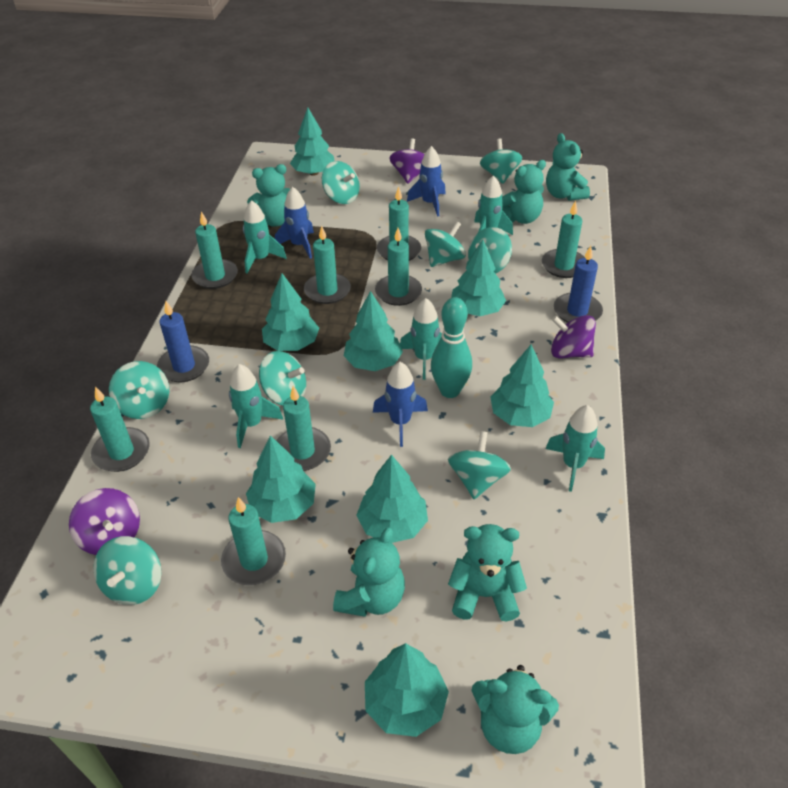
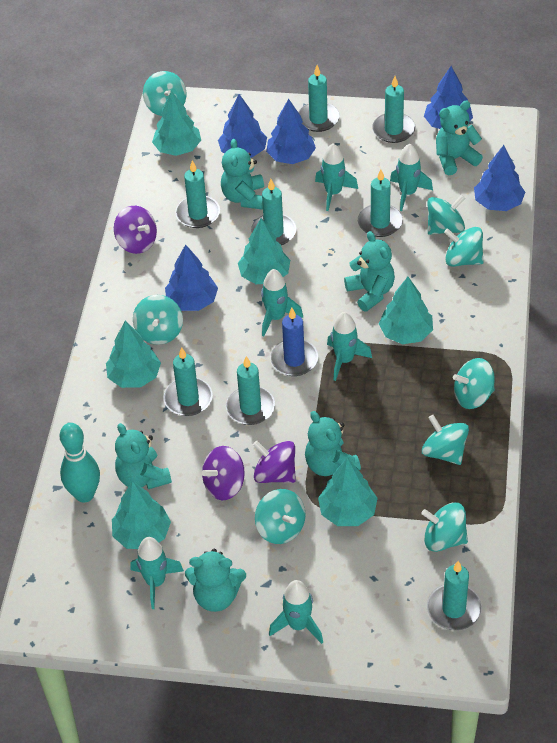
blue candle: 2 -> 1
blue rocket: 3 -> 0
blue tree: 0 -> 5
turquoise rocket: 5 -> 6
turquoise tree: 8 -> 6

